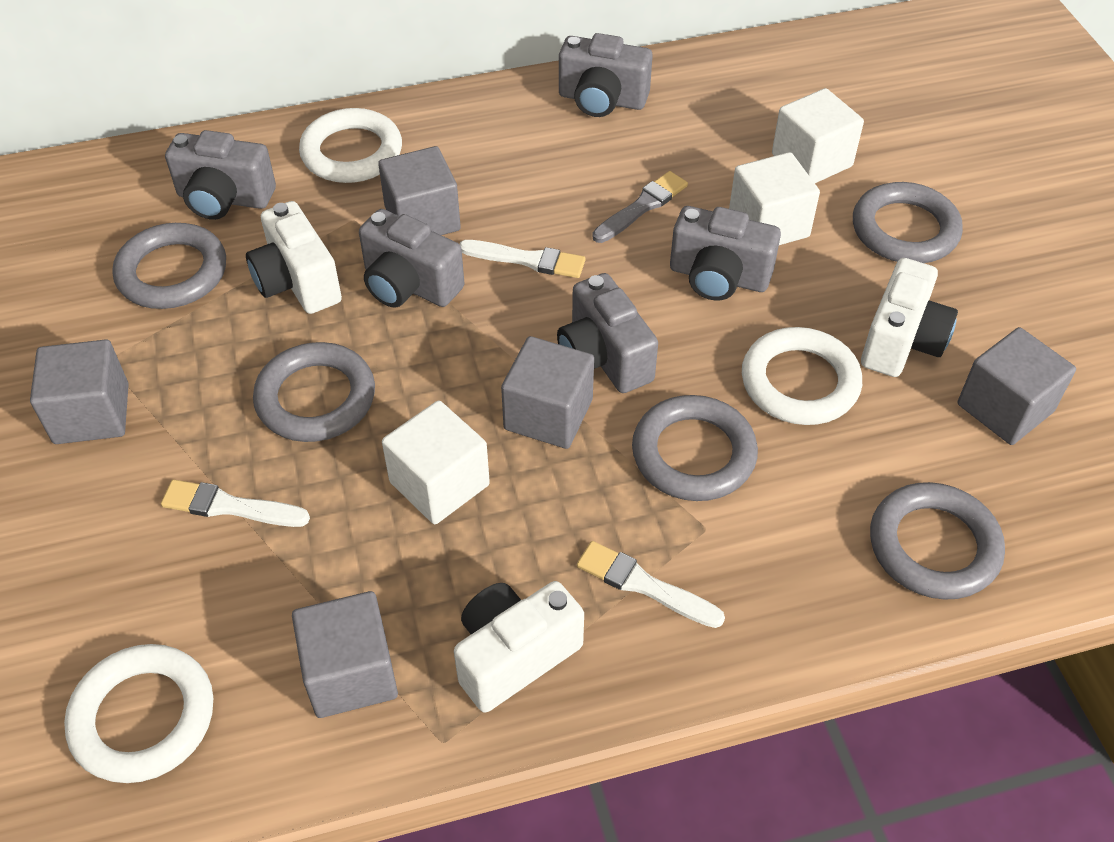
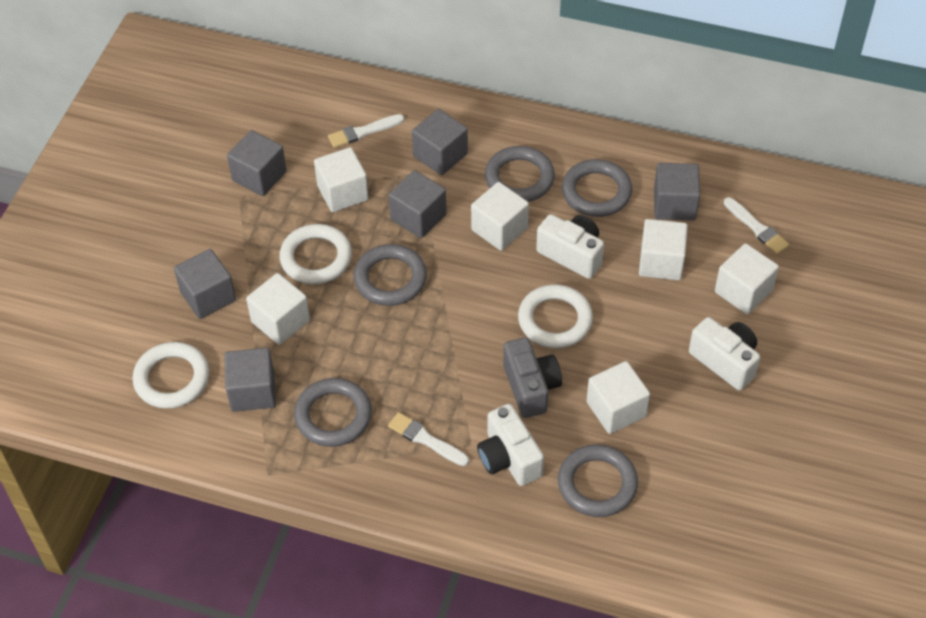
grey brush: 1 -> 0
grey camera: 5 -> 1
grey cube: 5 -> 6
white cube: 3 -> 6

